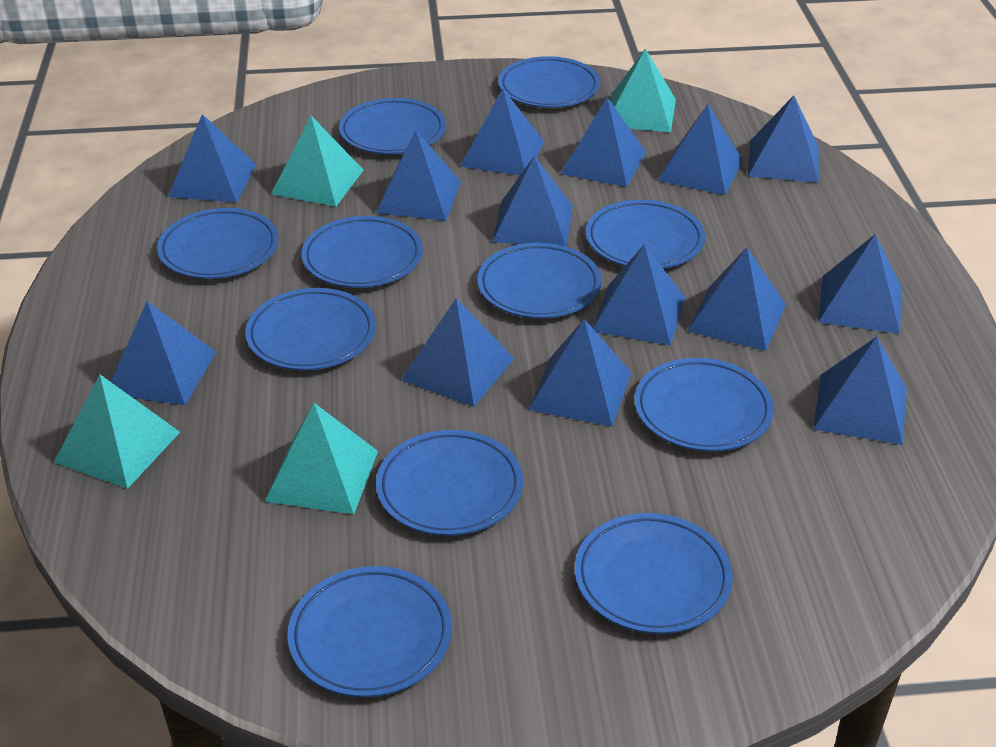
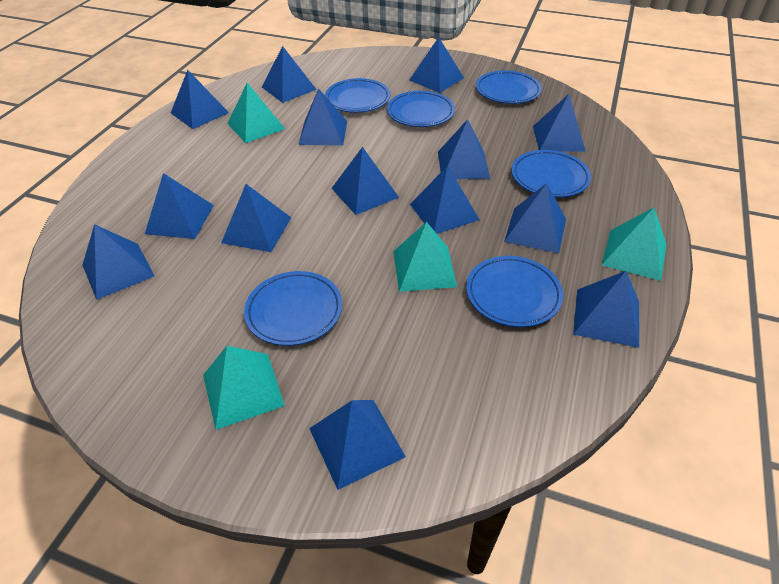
blue plate: 11 -> 6

